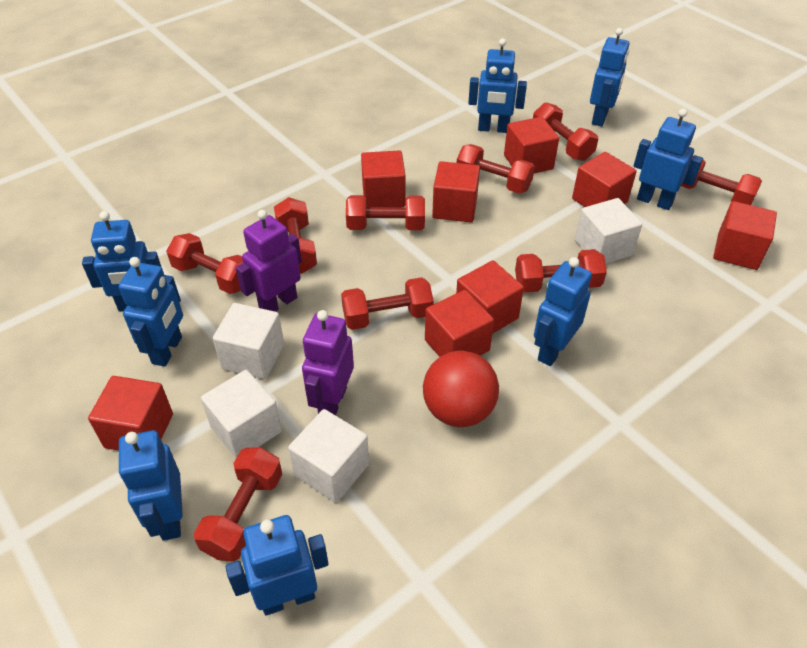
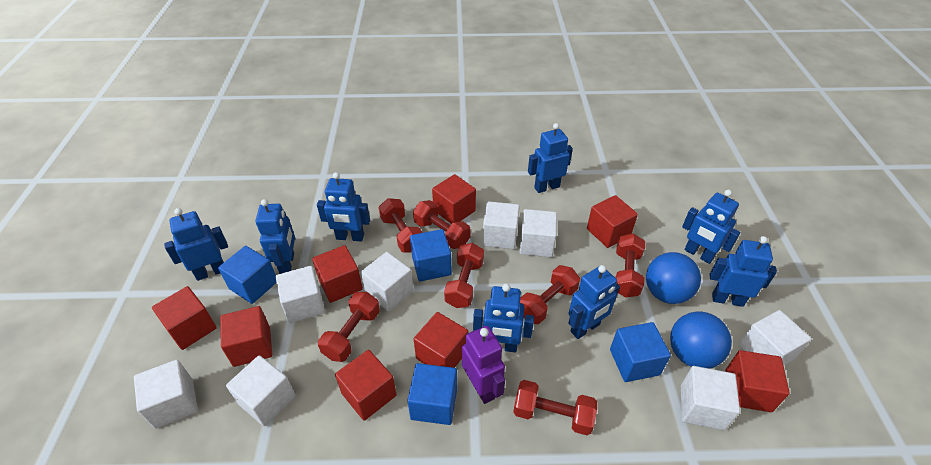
blue ball: 0 -> 2
blue cube: 0 -> 4
purple robot: 2 -> 1
red ball: 1 -> 0
red dumbbell: 9 -> 7
white cube: 4 -> 8

